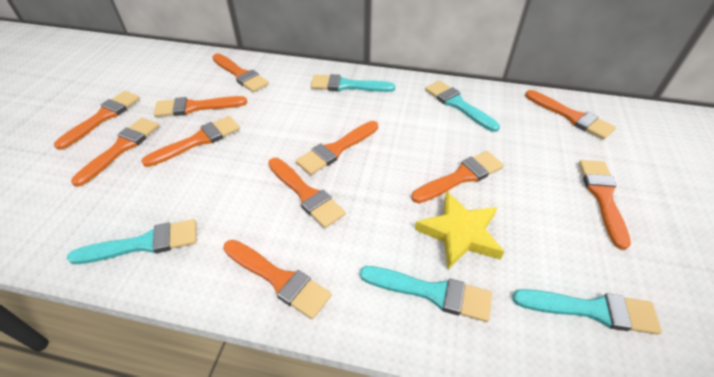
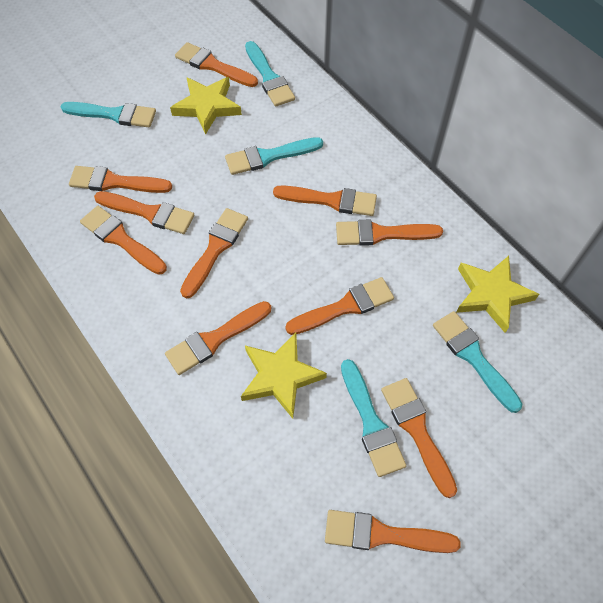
yellow star: 1 -> 3

